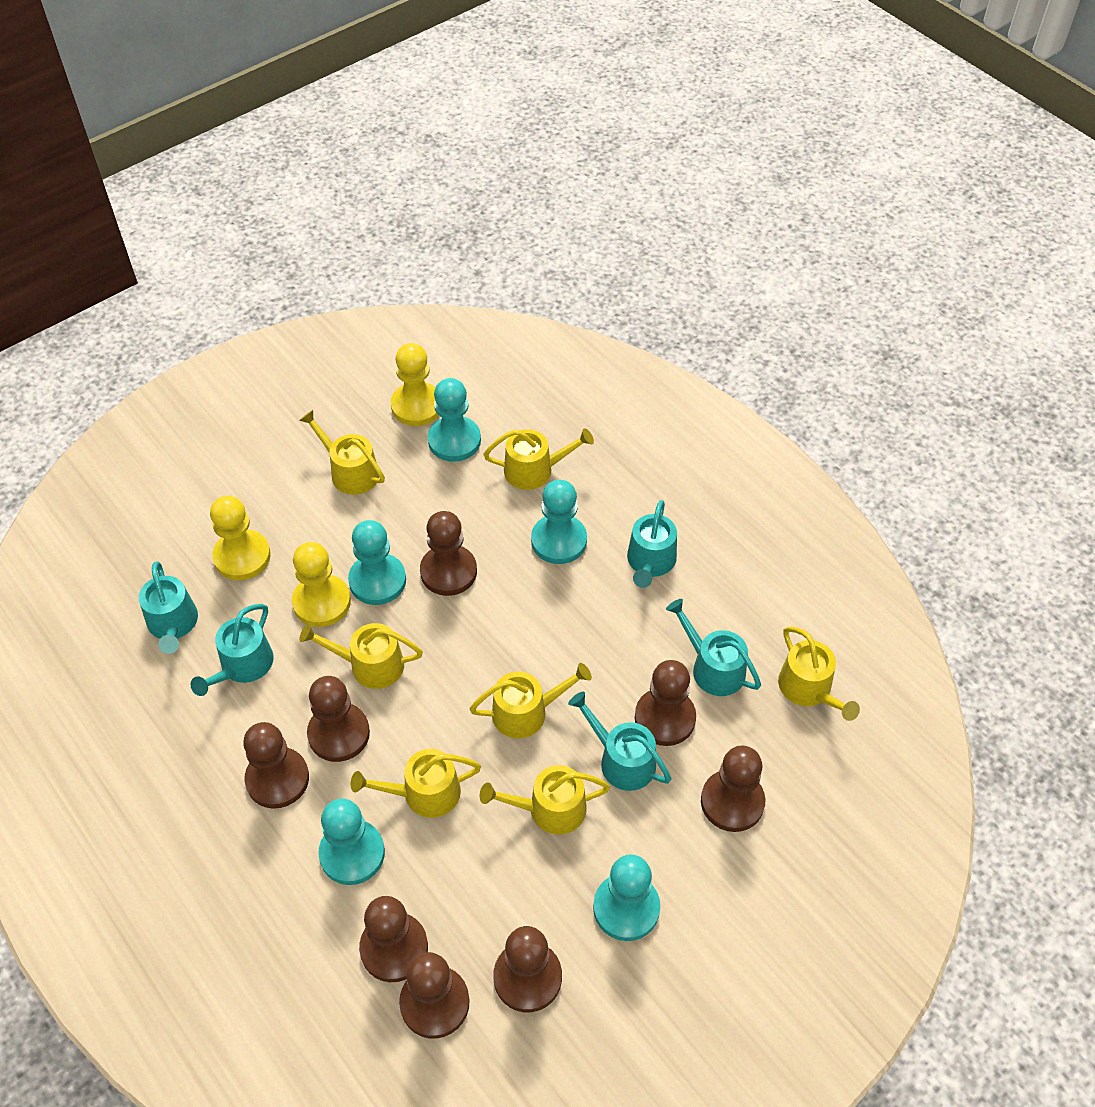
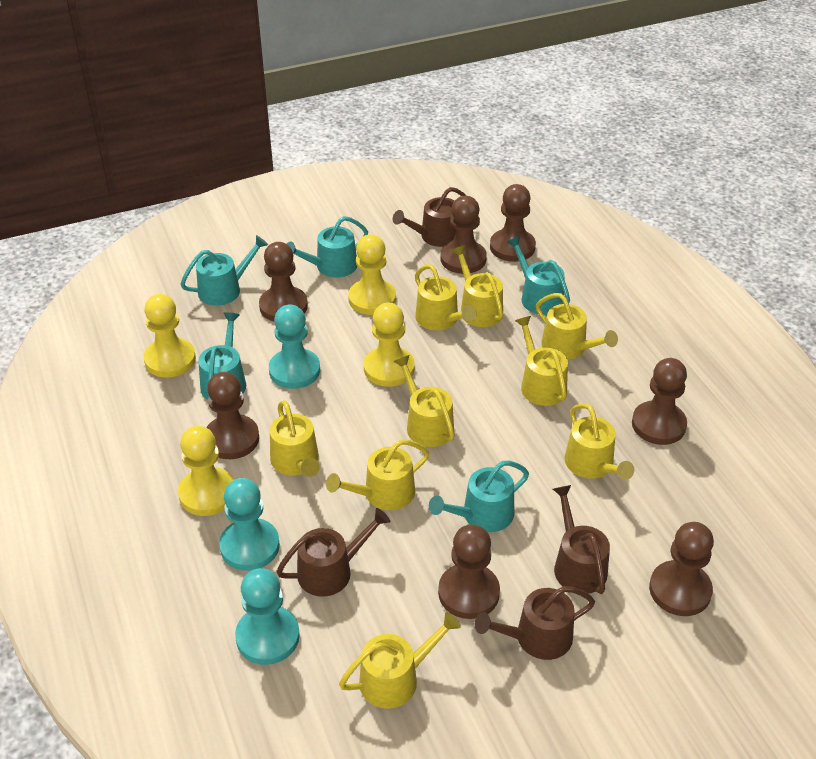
brown pawn: 8 -> 7
brown watering can: 0 -> 4
turquoise pawn: 5 -> 3
yellow pawn: 3 -> 4
yellow watering can: 7 -> 9

